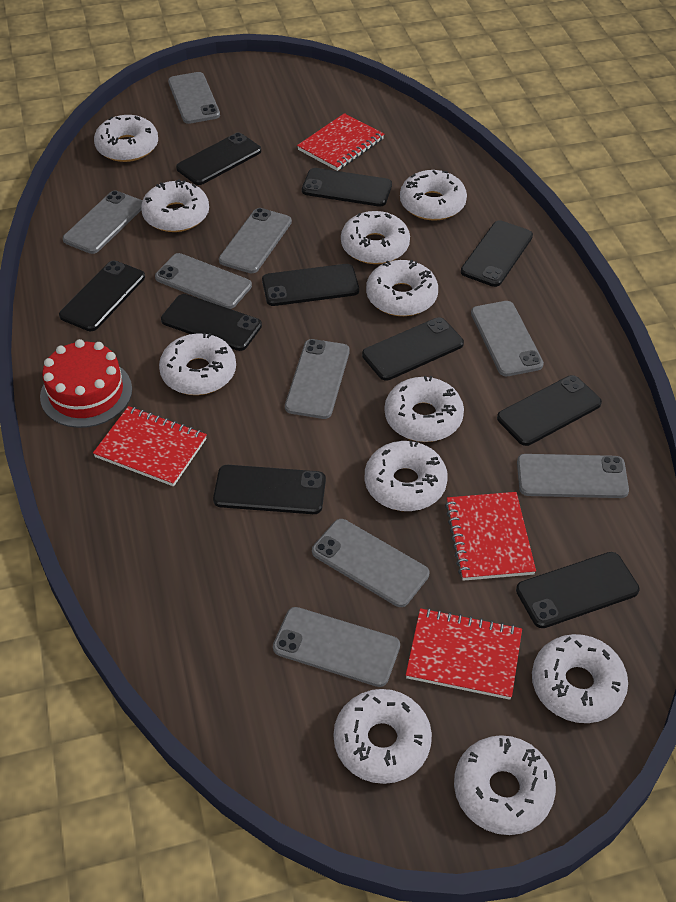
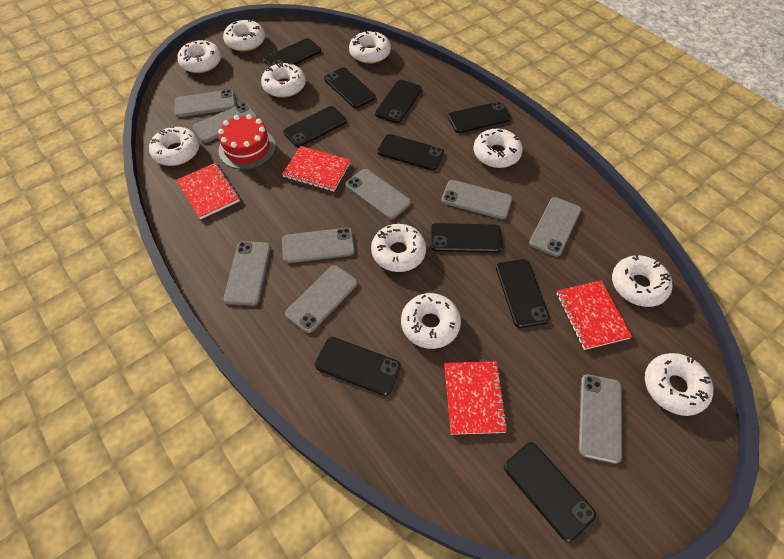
white donut: 11 -> 10

